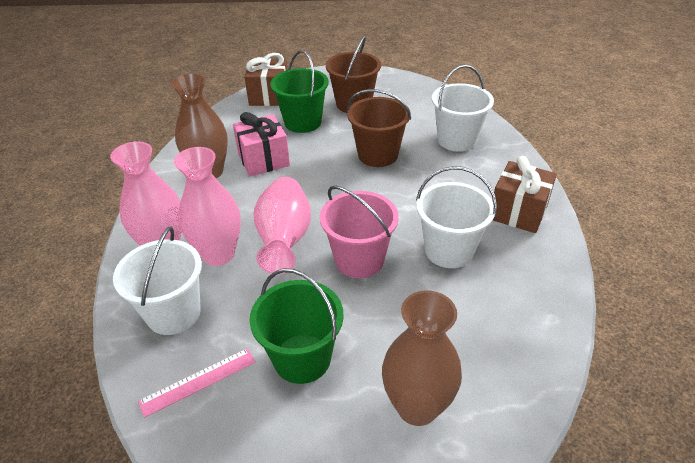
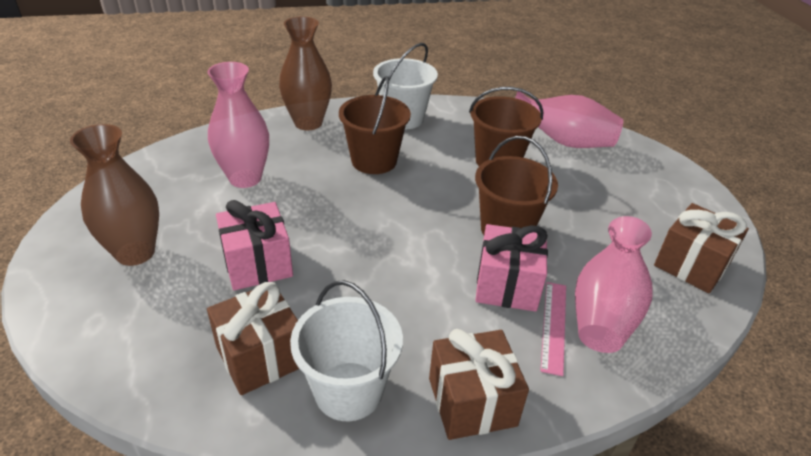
brown bucket: 2 -> 3
brown gift: 2 -> 3
green bucket: 2 -> 0
pink bucket: 1 -> 0
pink gift: 1 -> 2
white bucket: 3 -> 2

